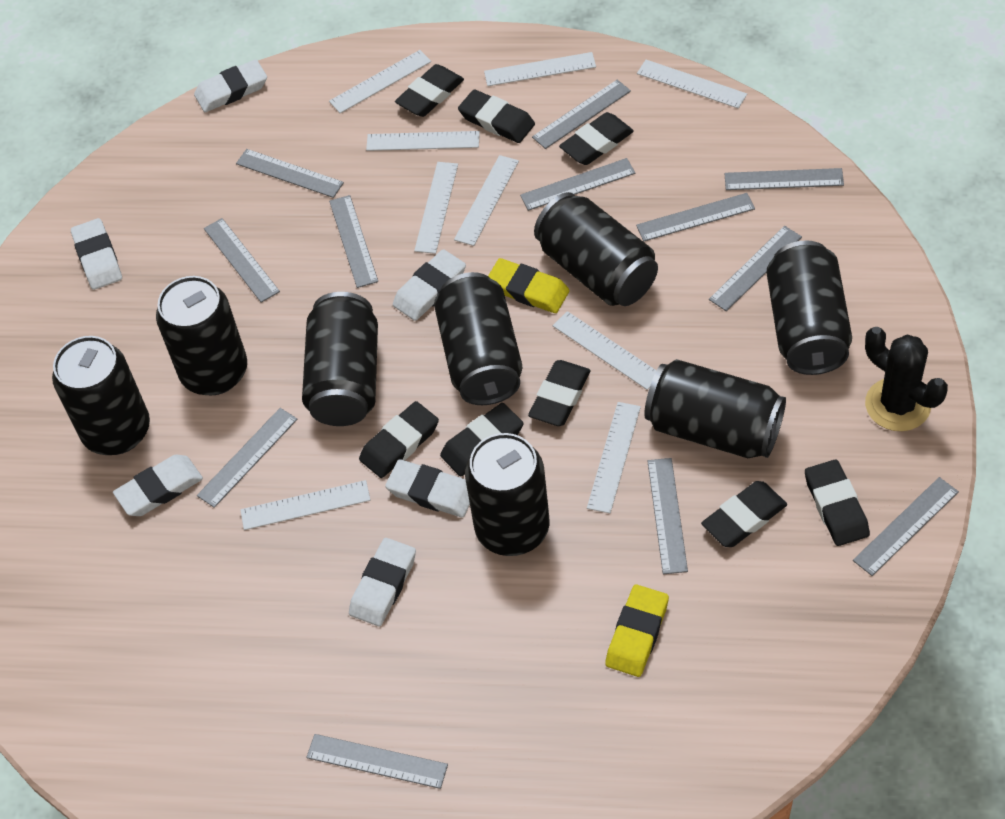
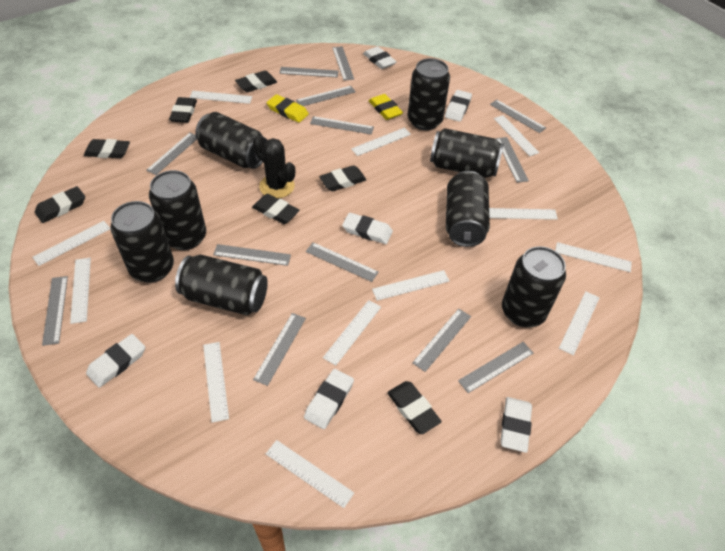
black eraser: 8 -> 7
grey ruler: 12 -> 13
white ruler: 9 -> 12

